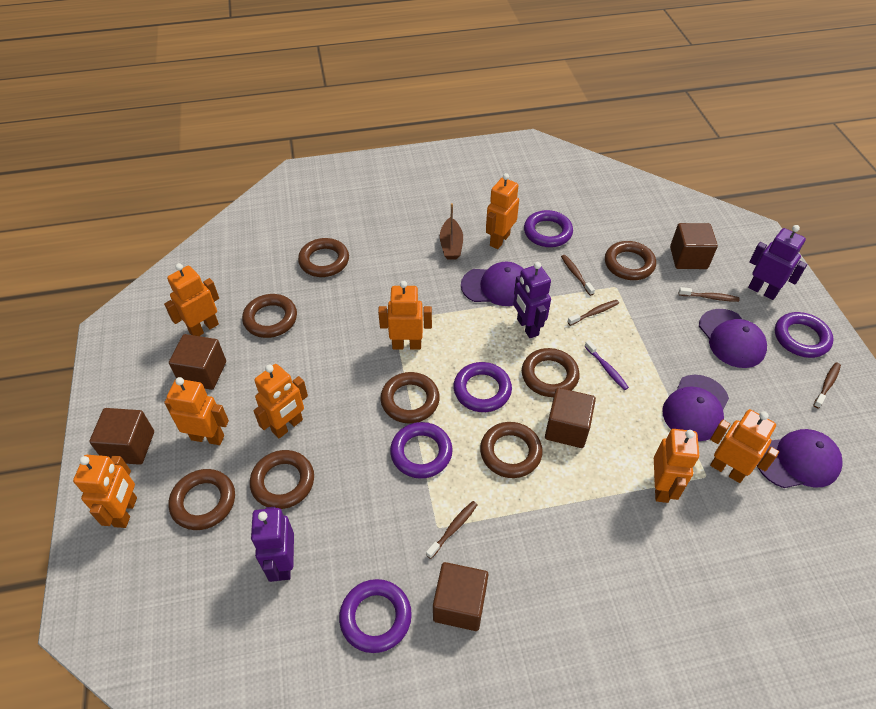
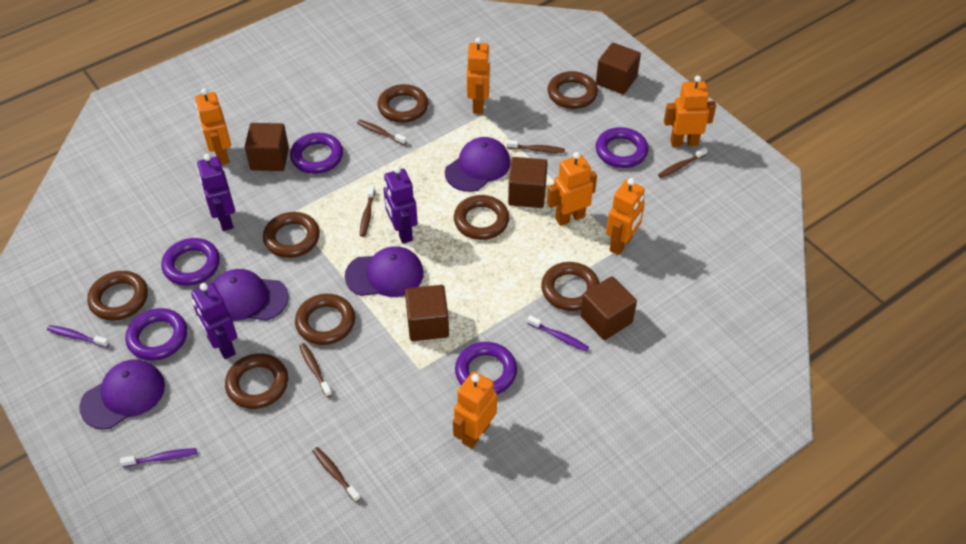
brown boat: 1 -> 0
brown toothbrush: 5 -> 6
orange robot: 8 -> 6
purple toothbrush: 1 -> 3

